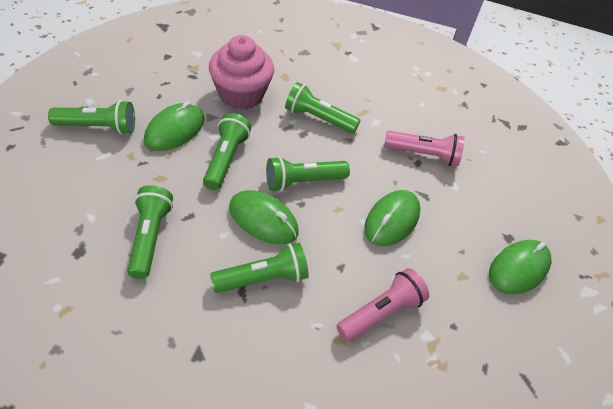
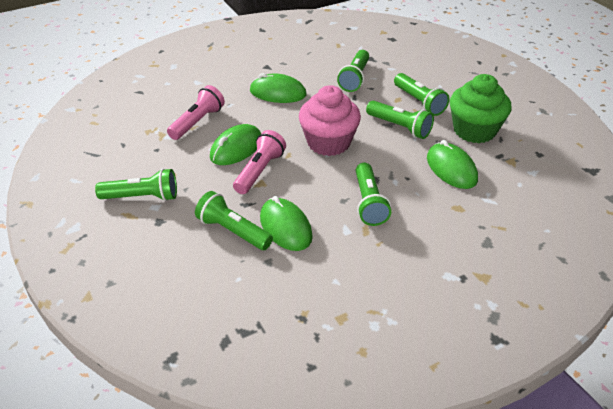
green cupcake: 0 -> 1

